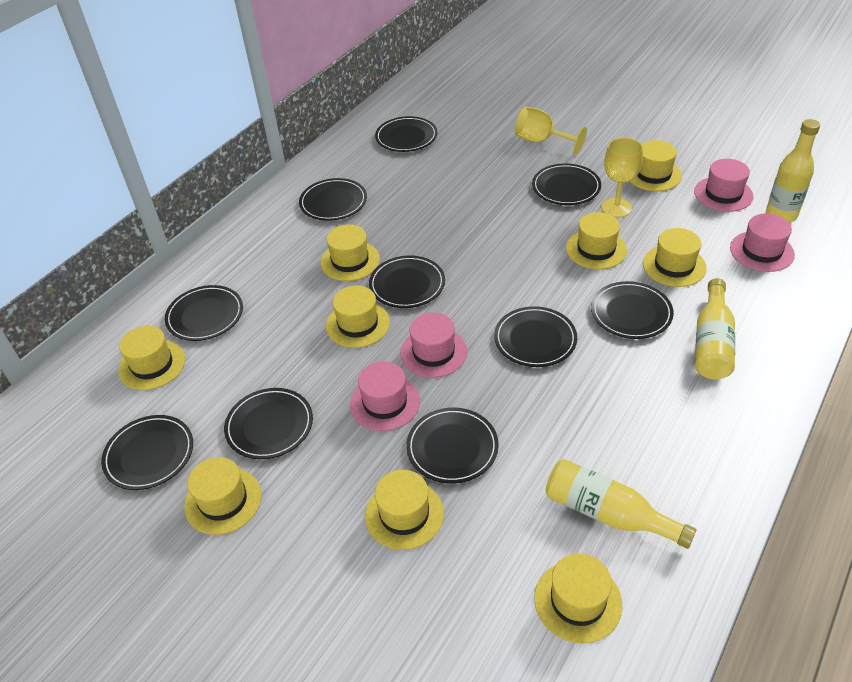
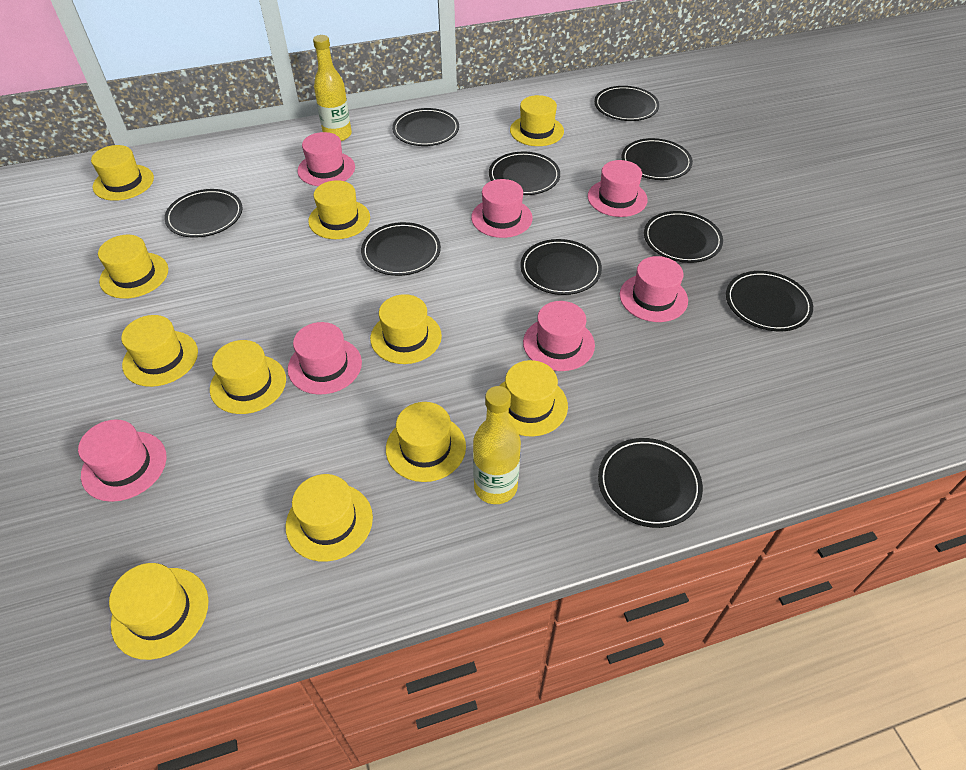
pink hat: 4 -> 7
yellow bottle: 3 -> 2
yellow goblet: 2 -> 0
yellow hat: 9 -> 11

